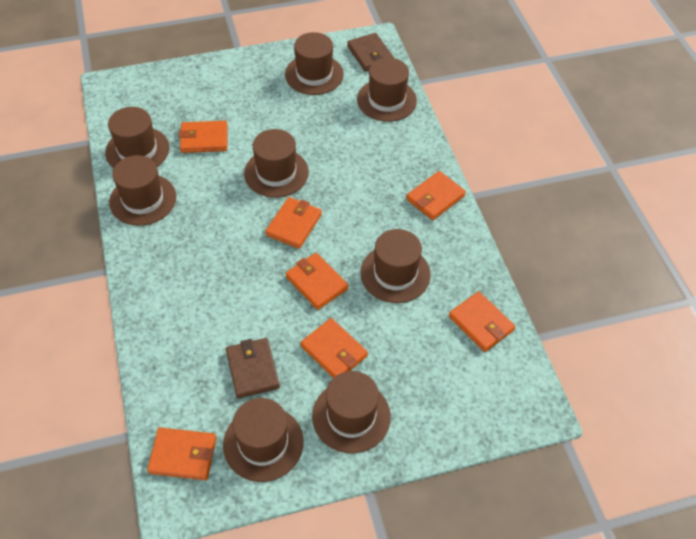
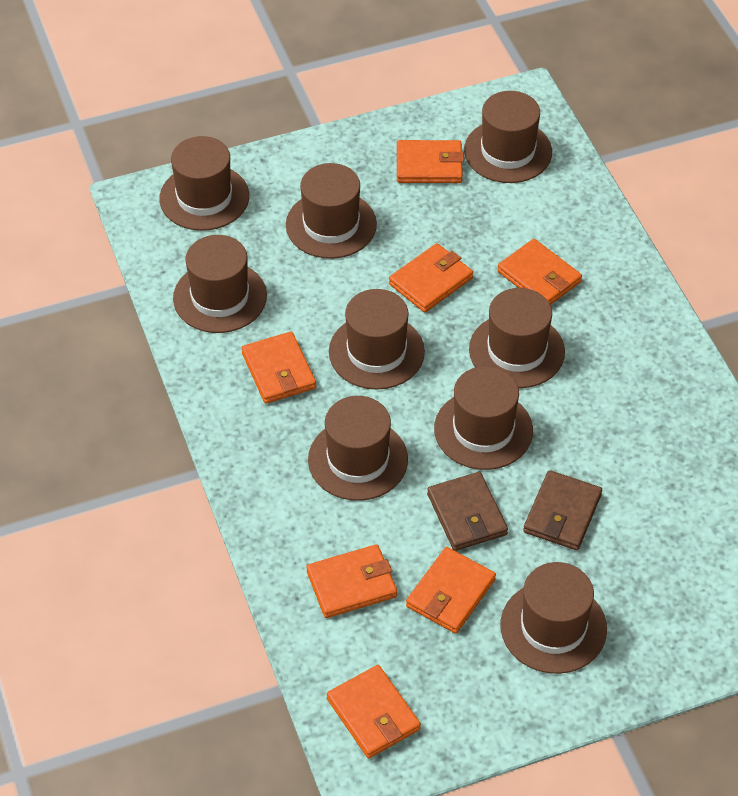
brown hat: 8 -> 9

